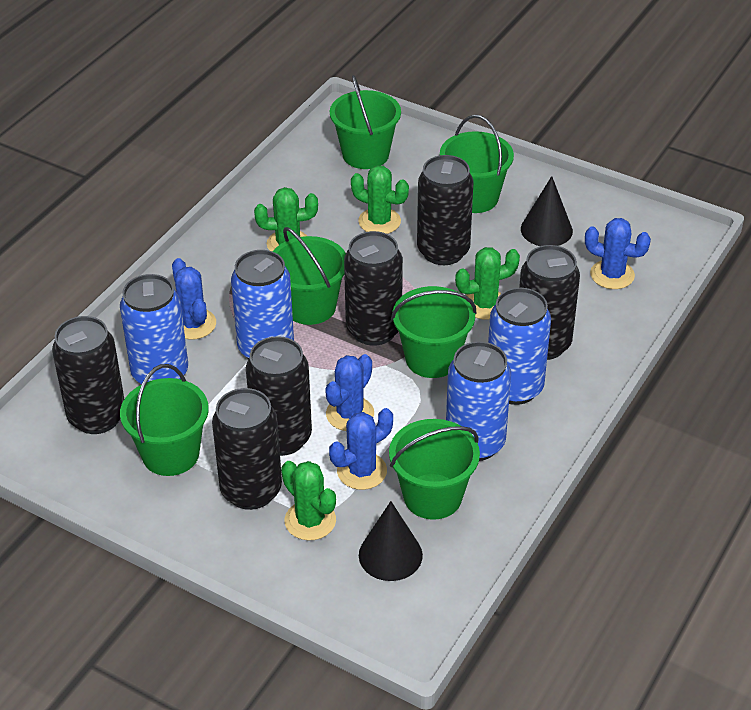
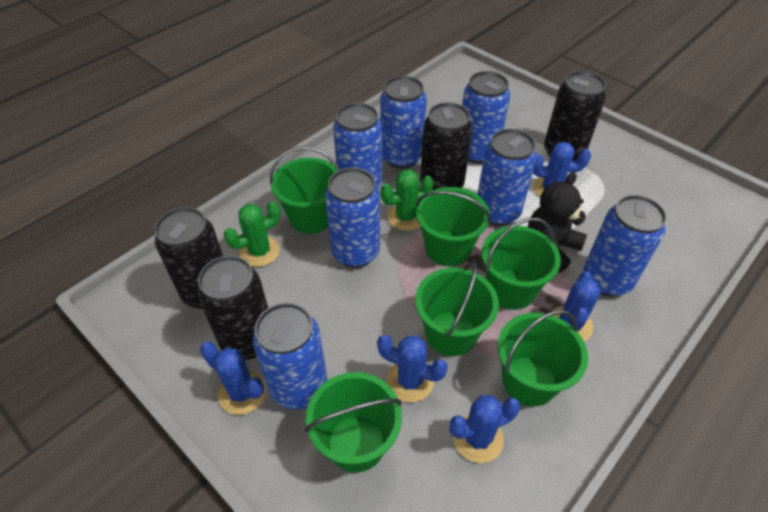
black can: 6 -> 4
black cone: 2 -> 0
black teddy bear: 0 -> 1
blue cactus: 4 -> 5
blue can: 4 -> 7
green cactus: 4 -> 2

